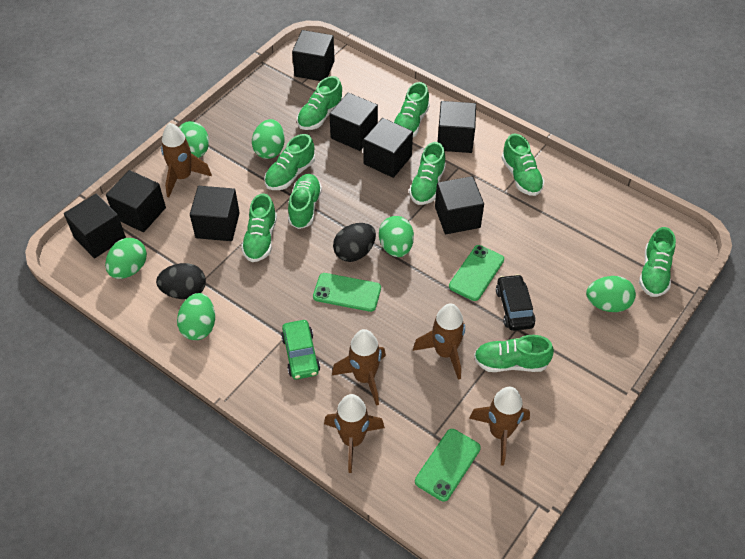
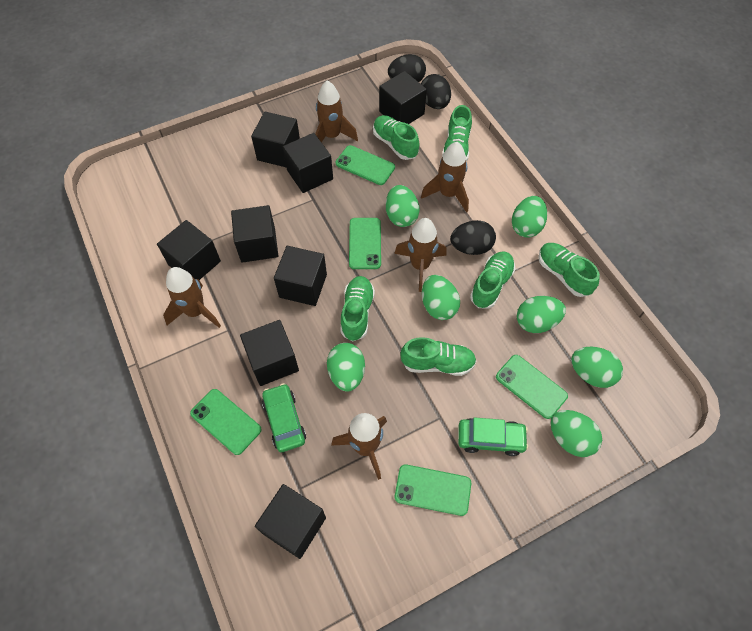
black car: 1 -> 0
black egg: 2 -> 3
green car: 1 -> 2
green egg: 6 -> 7
green phone: 3 -> 5
green shoe: 9 -> 6

